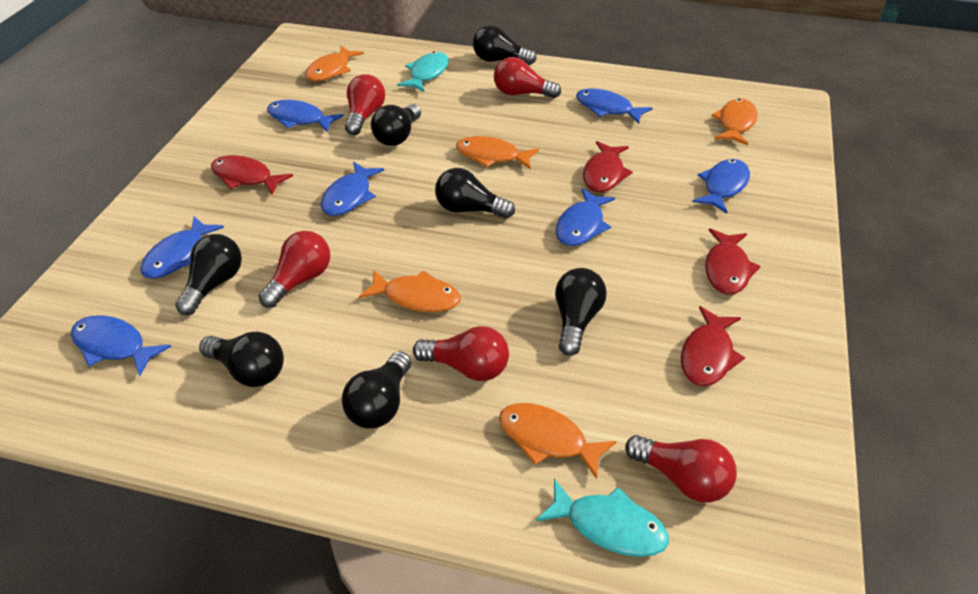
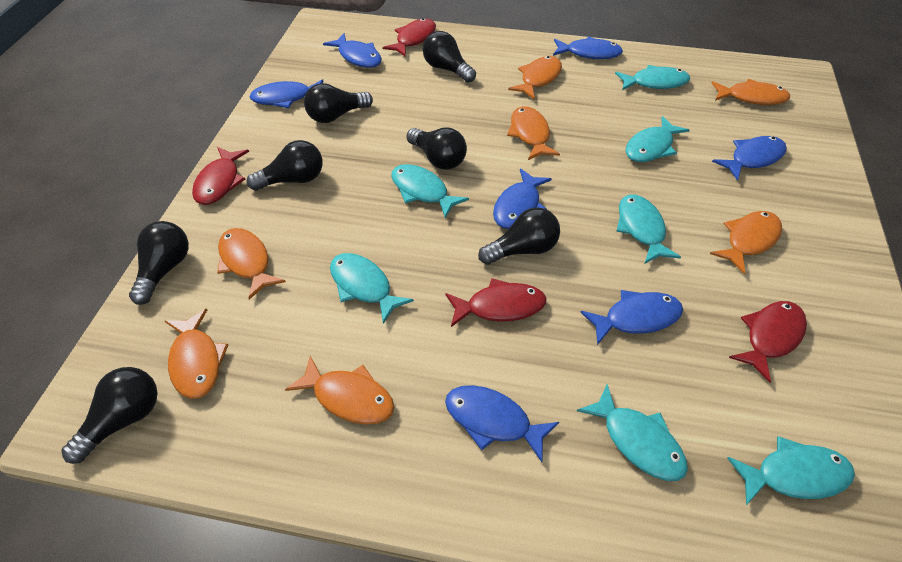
orange fish: 5 -> 7
red light bulb: 5 -> 0
turquoise fish: 2 -> 7

